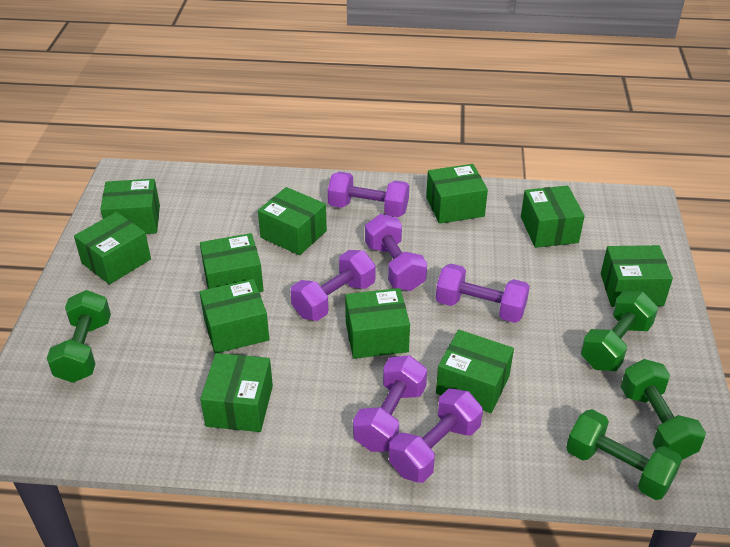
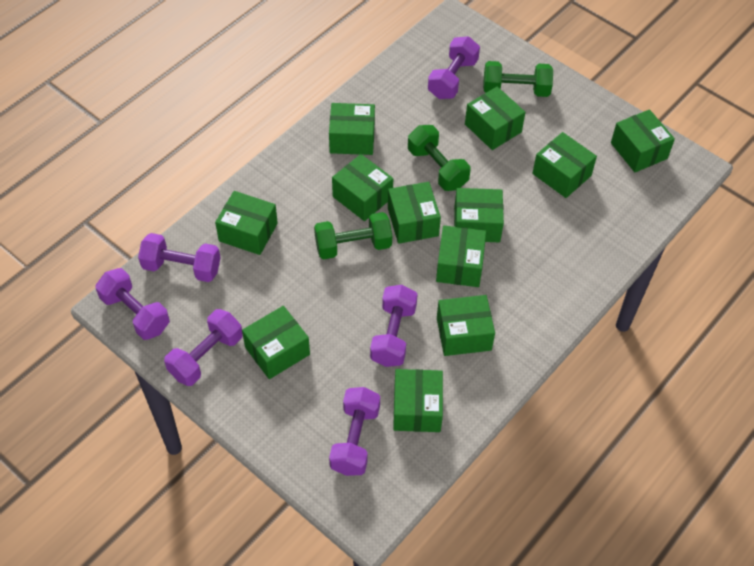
green box: 11 -> 12
green dumbbell: 4 -> 3

